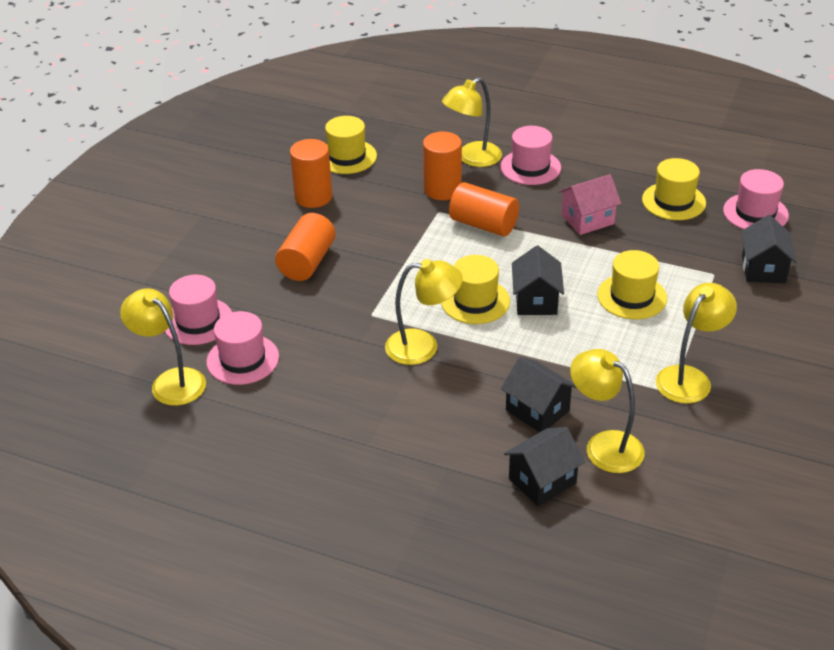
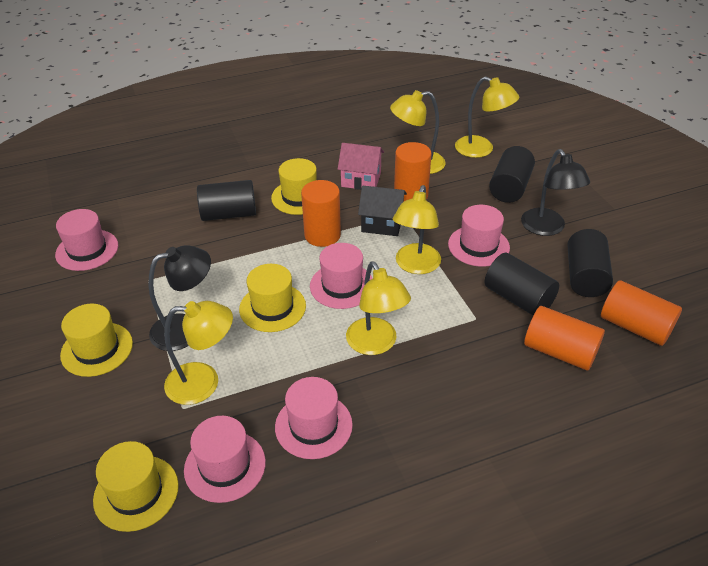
black cylinder: 0 -> 4
black house: 4 -> 1
black lamp: 0 -> 2
pink hat: 4 -> 5

